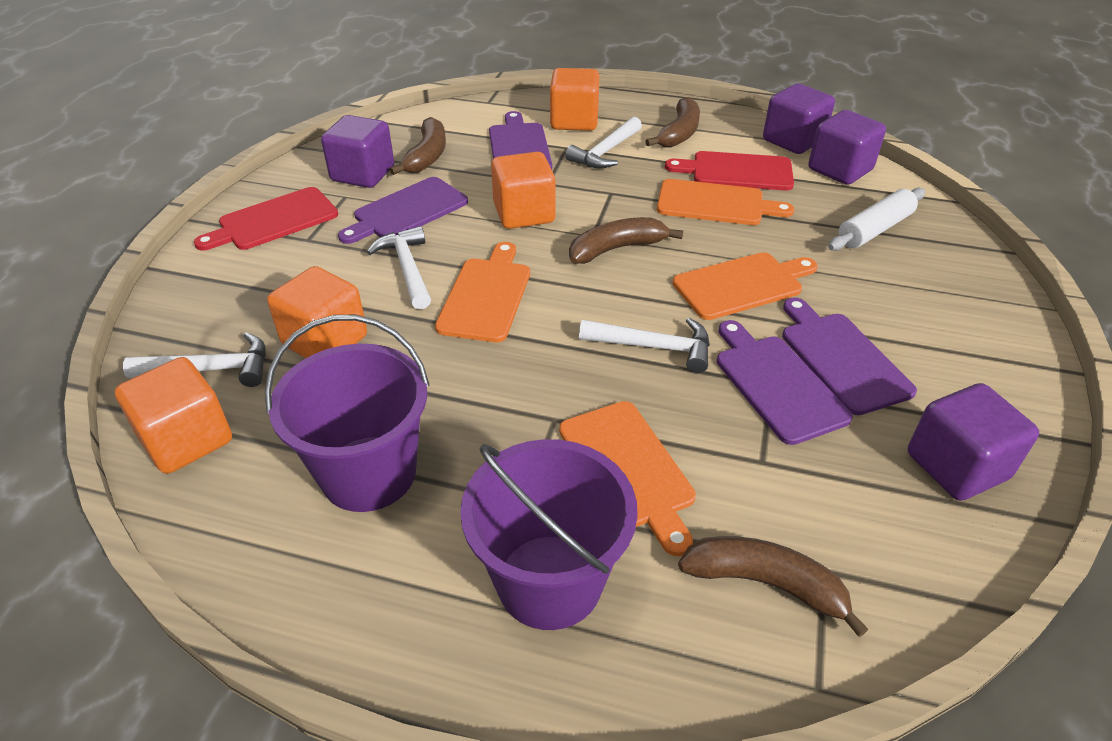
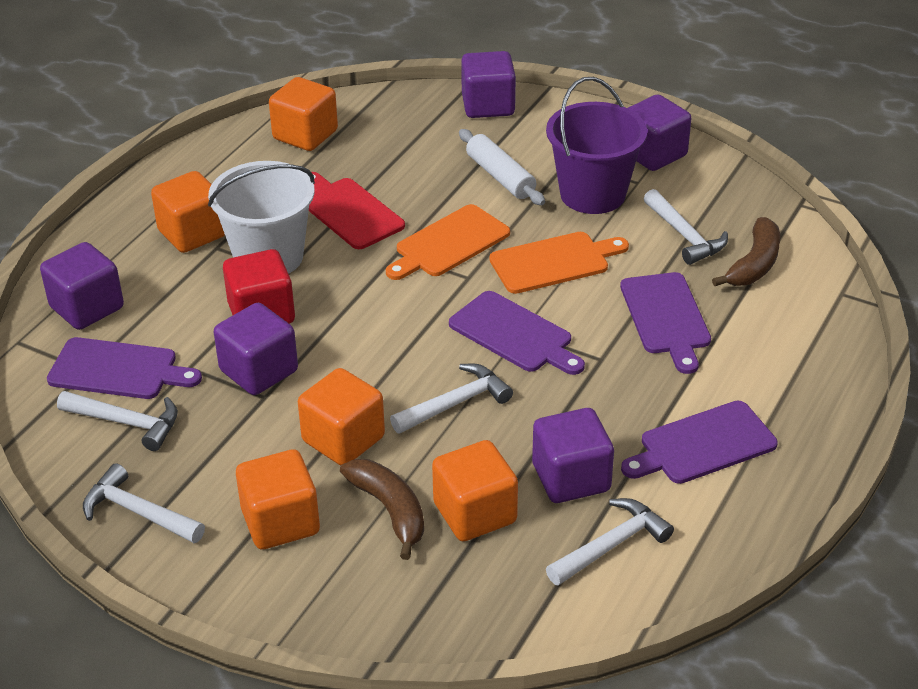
brown banana: 4 -> 2
orange cube: 4 -> 5
orange cutting board: 4 -> 2
purple bucket: 2 -> 1
purple cube: 4 -> 5
red cube: 0 -> 1
red cutting board: 2 -> 1
white bucket: 0 -> 1
white hammer: 4 -> 5

